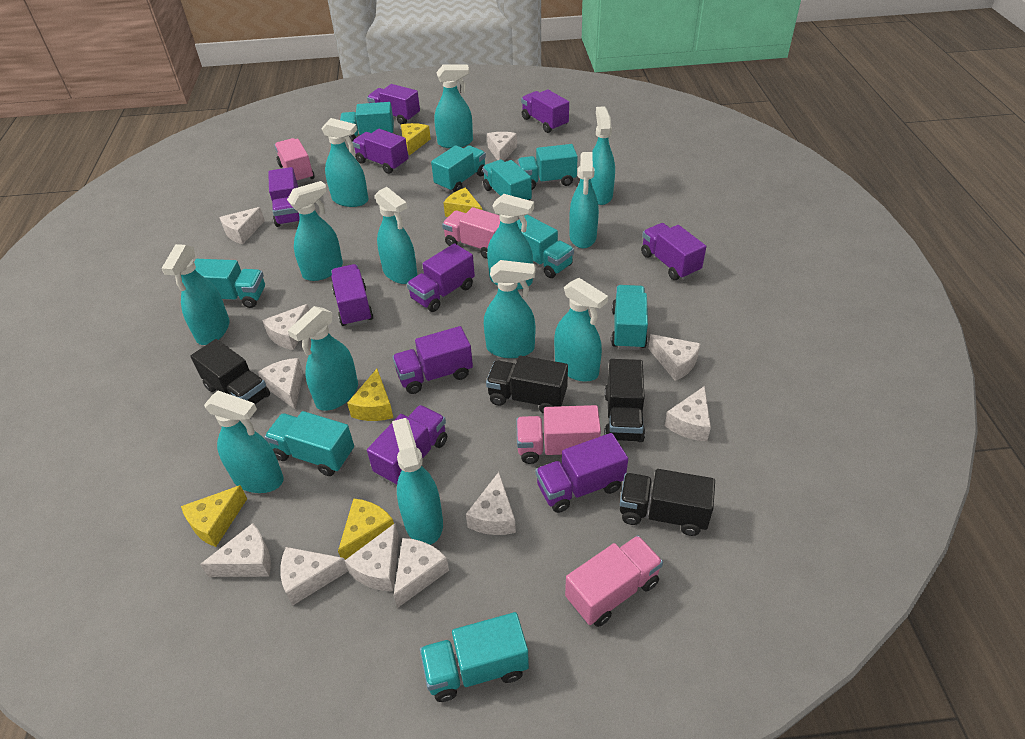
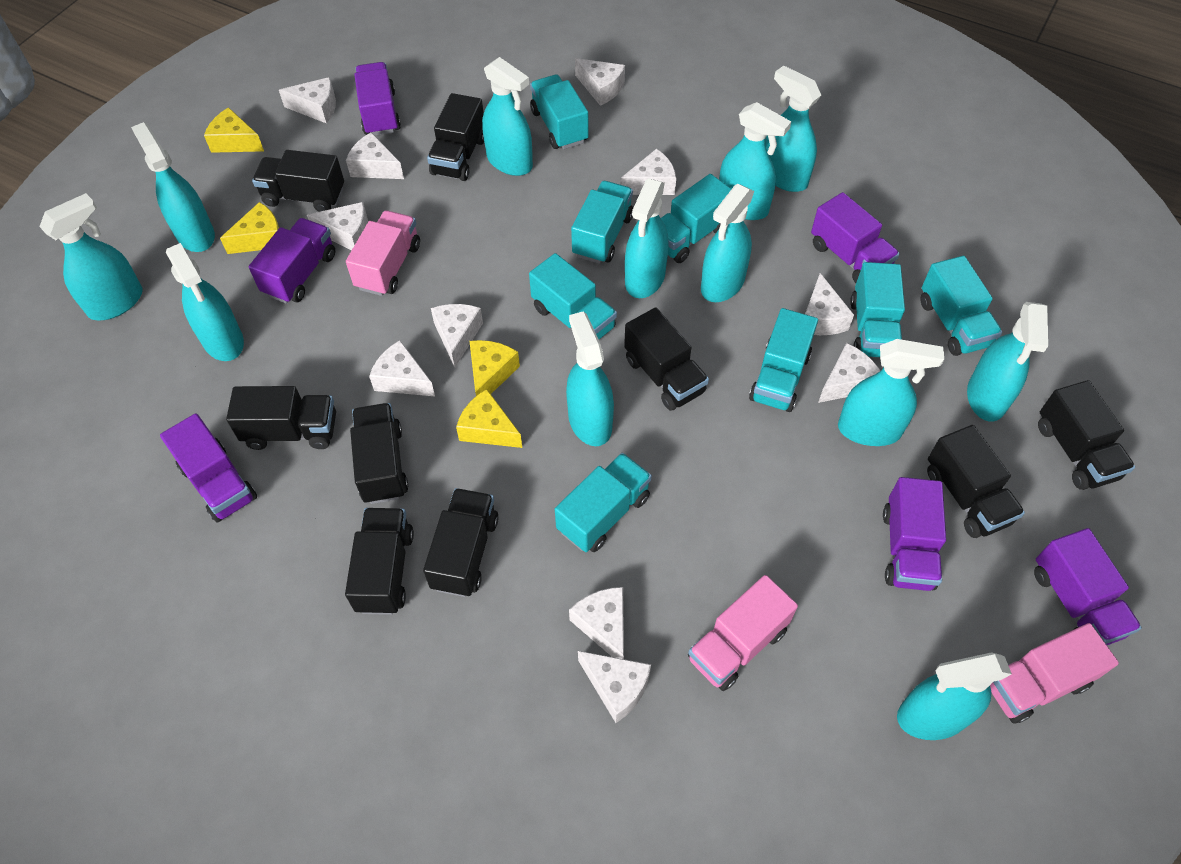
black truck: 4 -> 9
pink truck: 4 -> 3
purple truck: 10 -> 6
turquoise spray bottle: 13 -> 12
turquoise truck: 9 -> 8
yellow cheese: 5 -> 4

